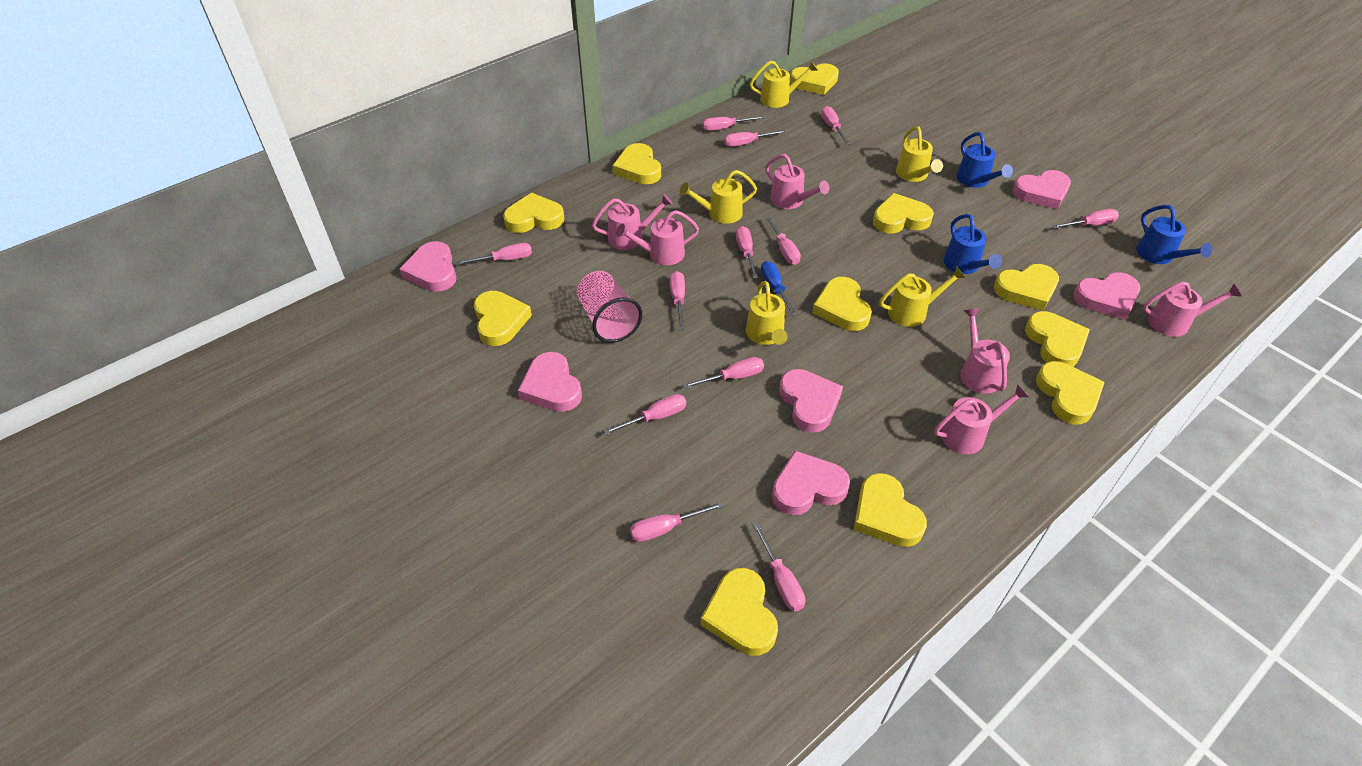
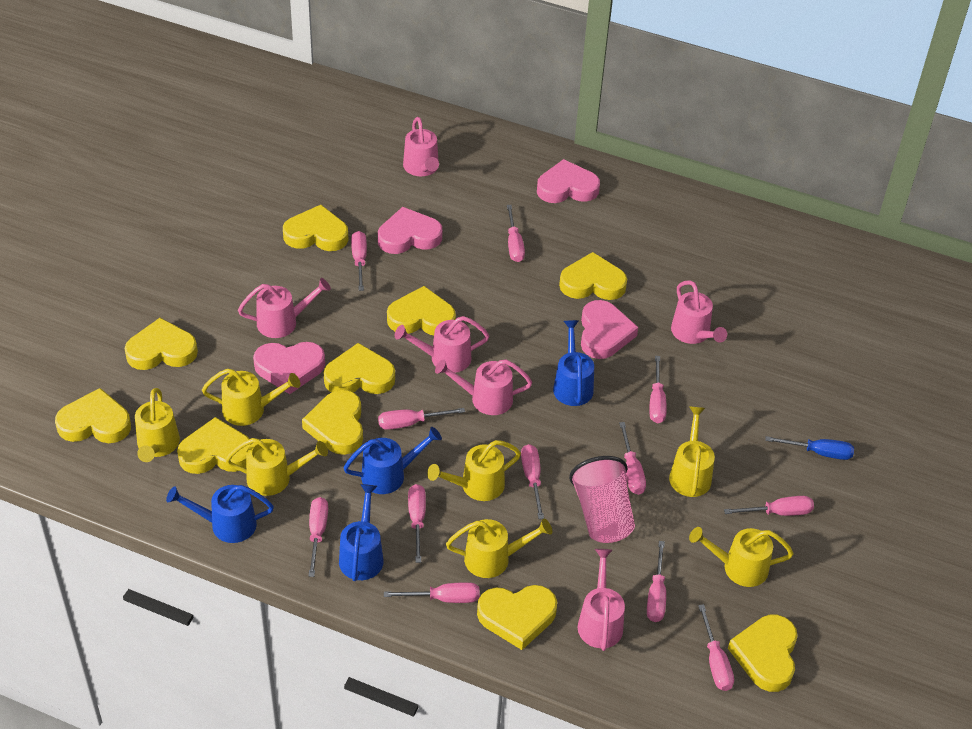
blue watering can: 3 -> 4
pink heart: 6 -> 4
yellow heart: 11 -> 10
yellow watering can: 5 -> 7

